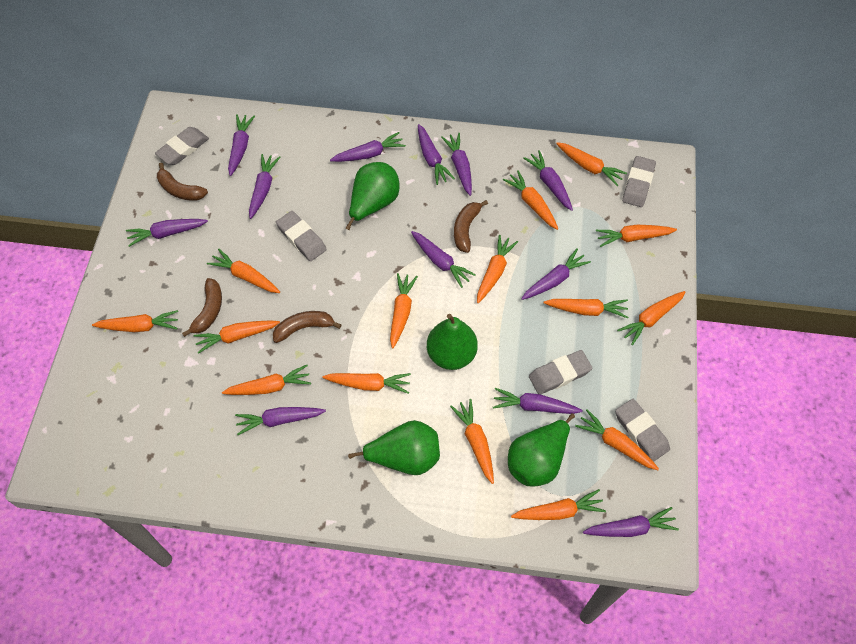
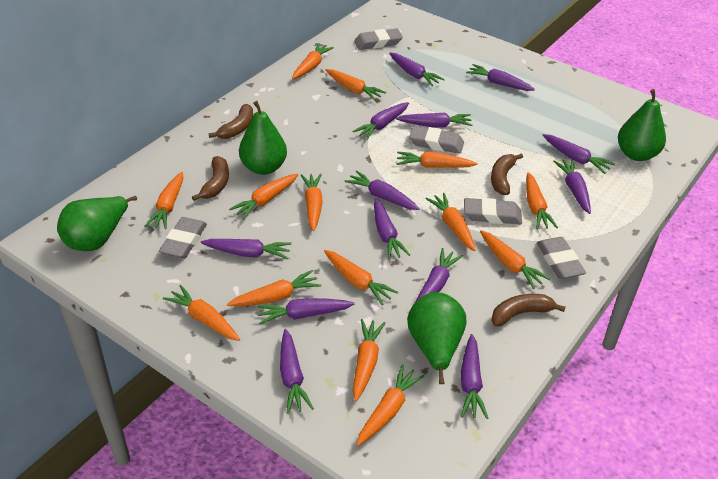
orange carrot: 15 -> 14
purple carrot: 12 -> 13

